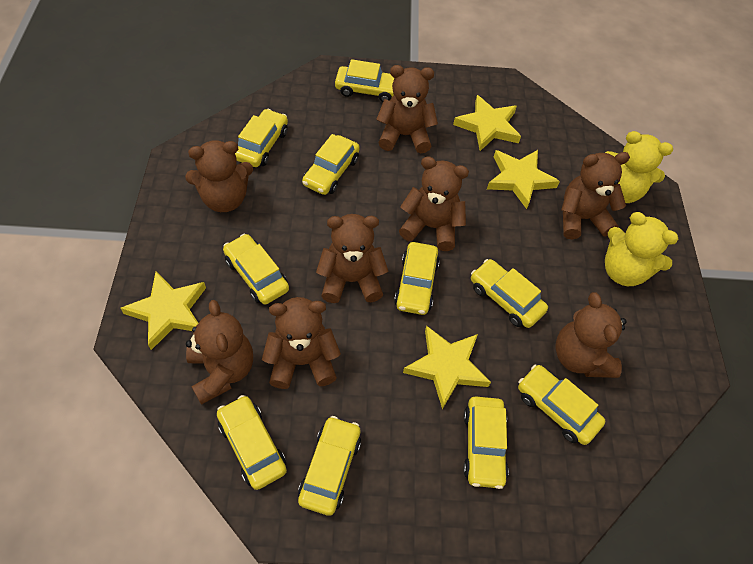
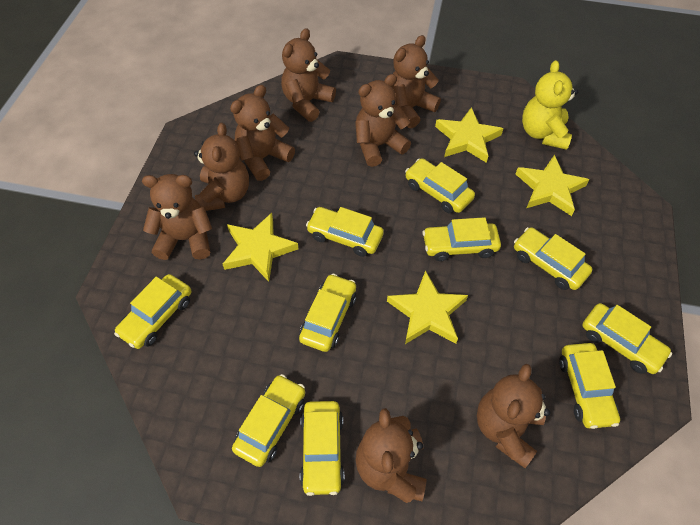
yellow teddy bear: 2 -> 1

